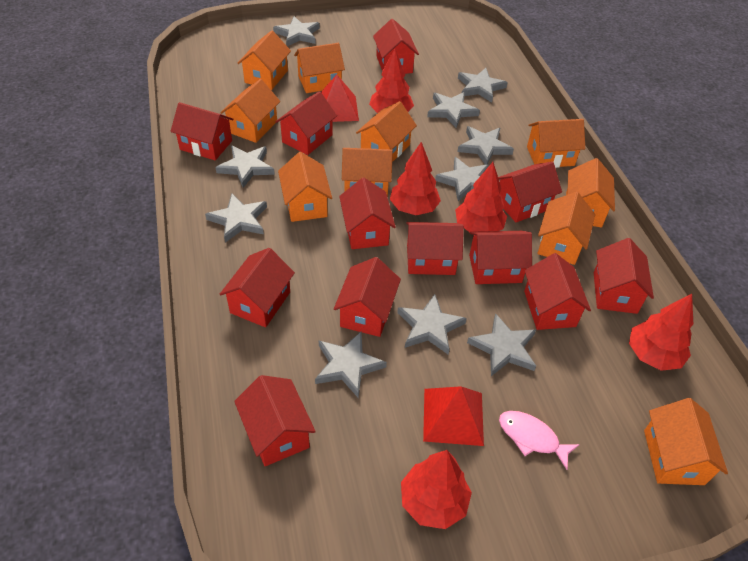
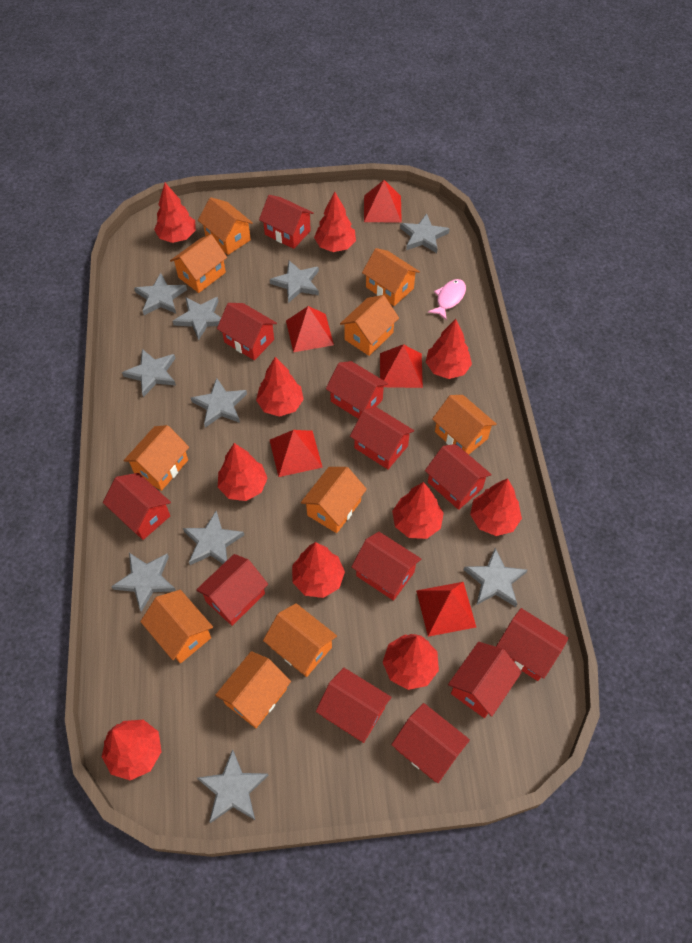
red pyramid: 2 -> 5
red tree: 5 -> 10

